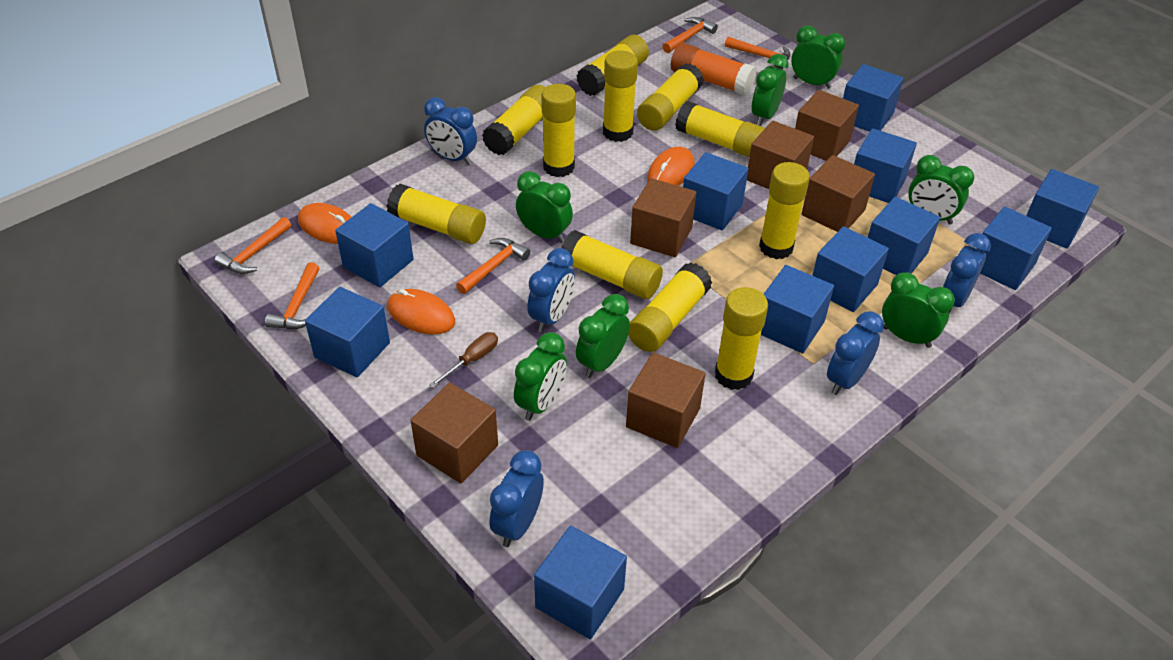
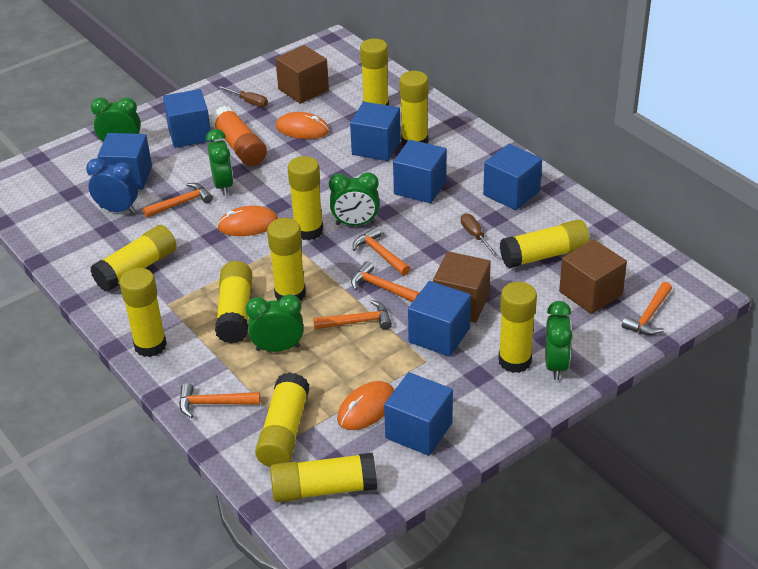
blue clock: 5 -> 1
blue cube: 11 -> 7
brown cube: 6 -> 3
brown screwdriver: 1 -> 2
green clock: 7 -> 5
orange hammer: 5 -> 6

